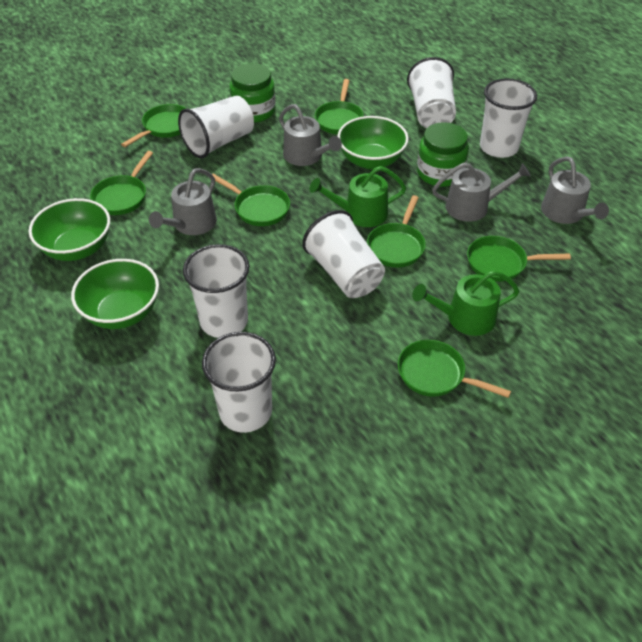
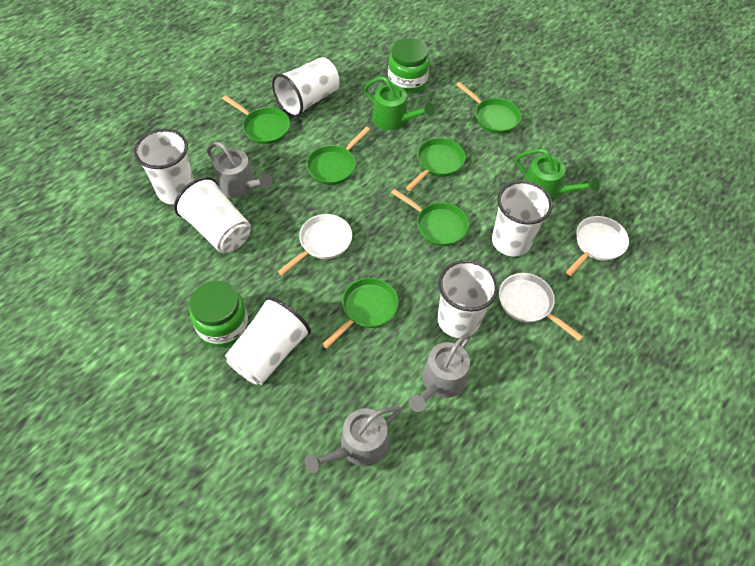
green bowl: 3 -> 0
green pan: 7 -> 6
grey watering can: 4 -> 3
white pan: 0 -> 3

